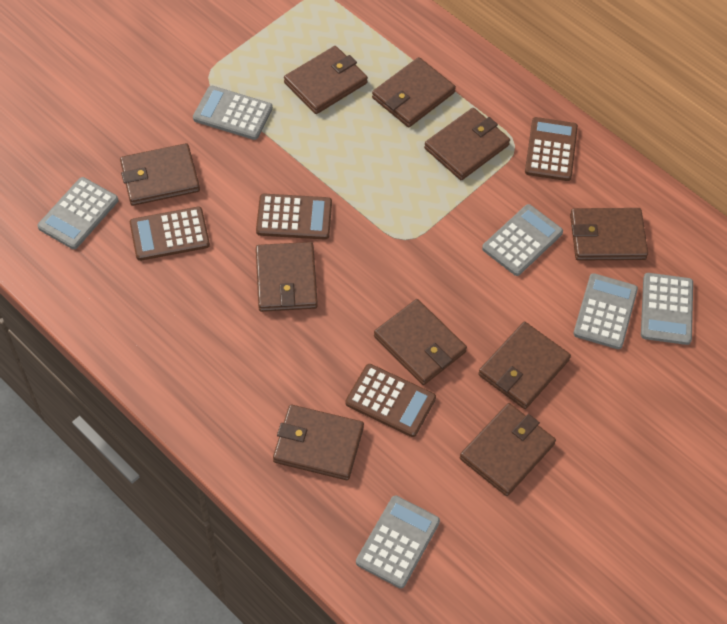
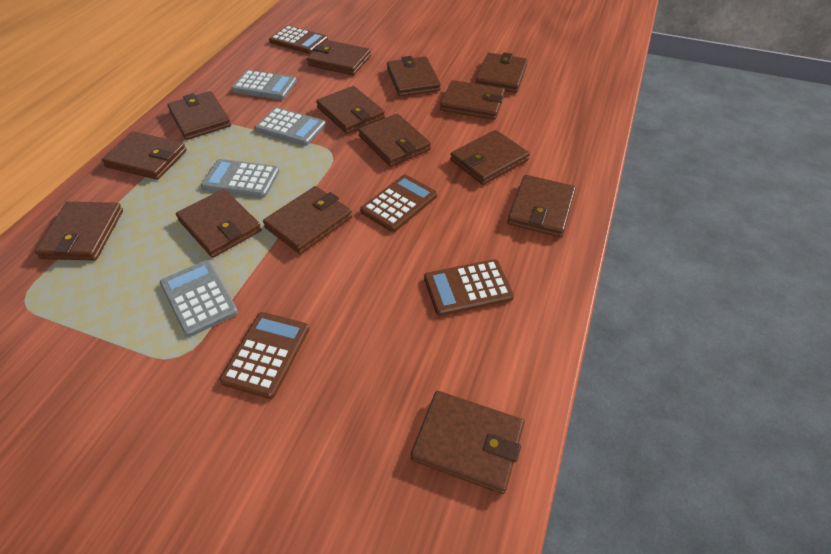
brown wallet: 10 -> 14
grey calculator: 6 -> 4

